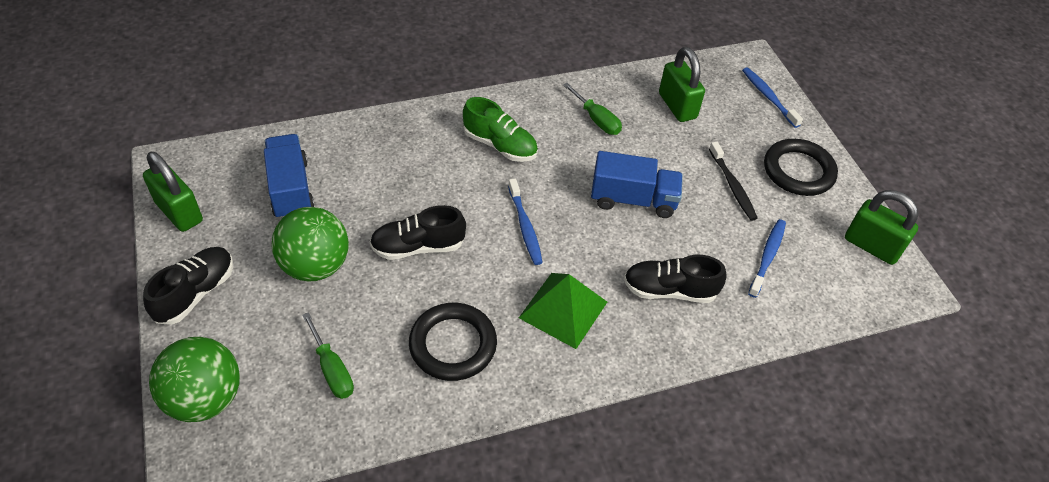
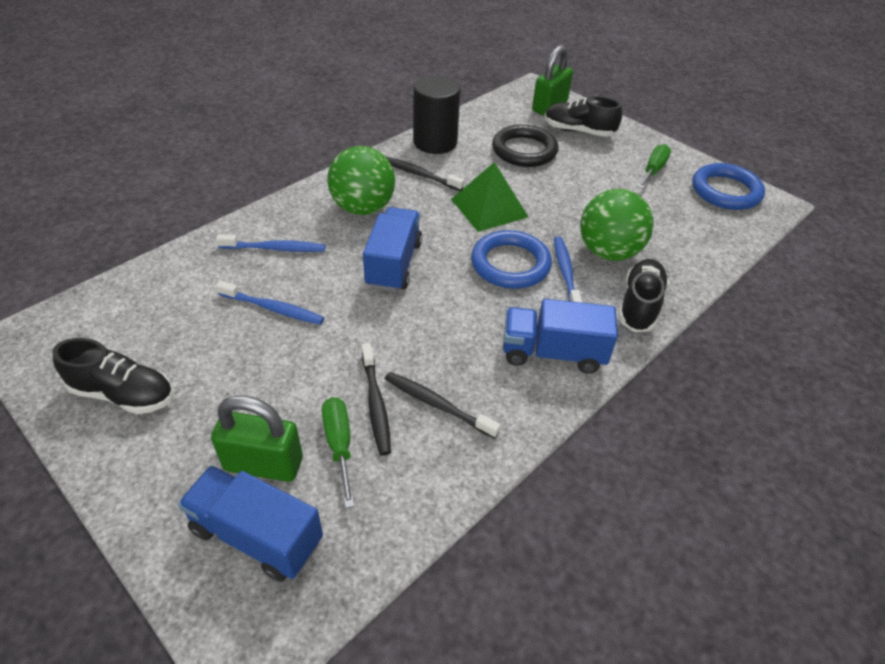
black cylinder: 0 -> 1
black ring: 2 -> 1
black toothbrush: 1 -> 3
blue ring: 0 -> 2
blue truck: 2 -> 3
green padlock: 3 -> 2
green shoe: 1 -> 0

